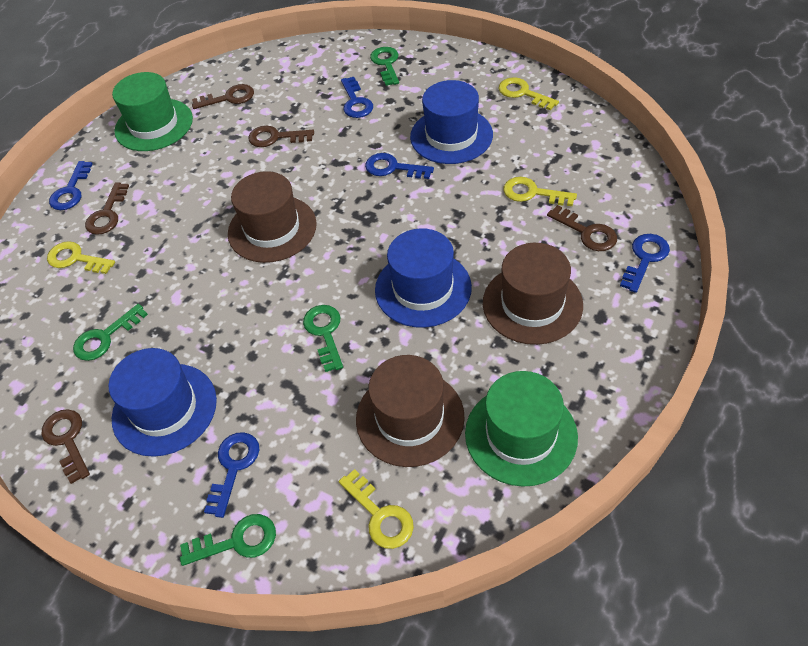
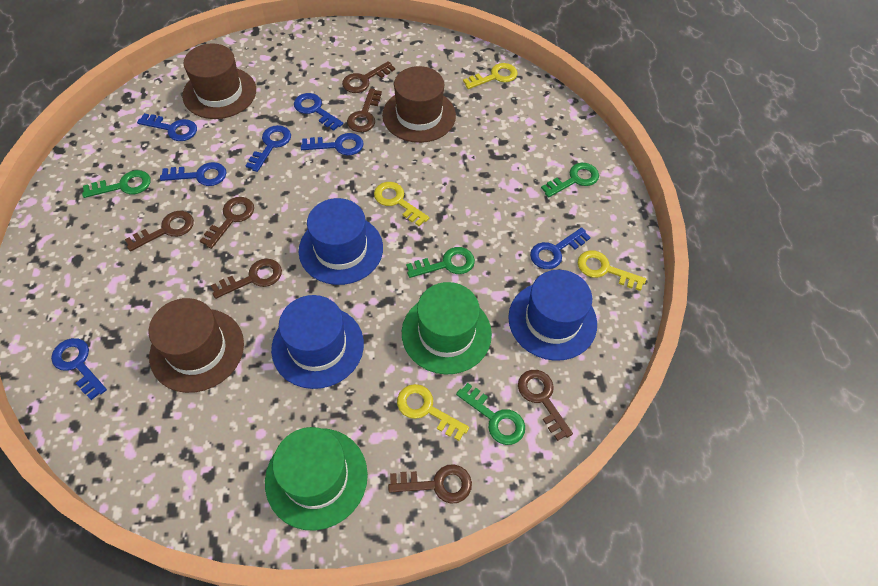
blue key: 5 -> 7
brown key: 5 -> 7

